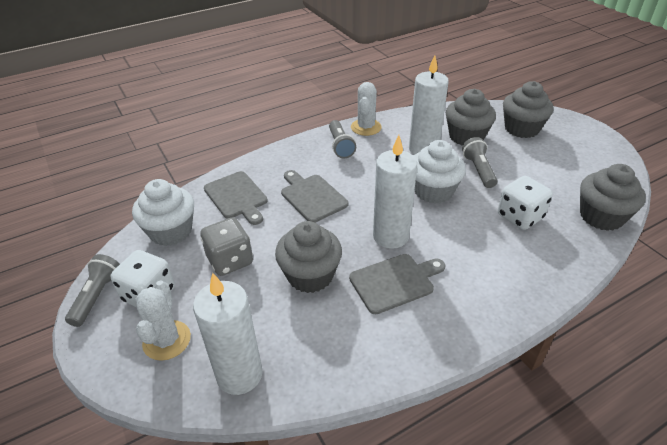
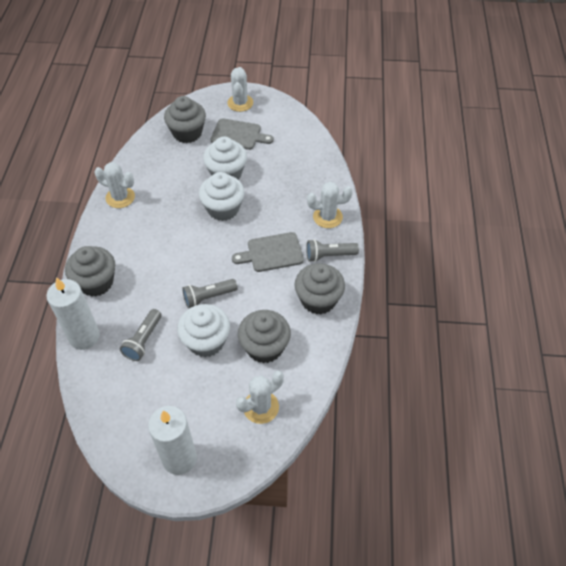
grey cutting board: 3 -> 2
grey dice: 1 -> 0
white cactus: 2 -> 4
white candle: 3 -> 2
white cupcake: 2 -> 3
white dice: 2 -> 0

